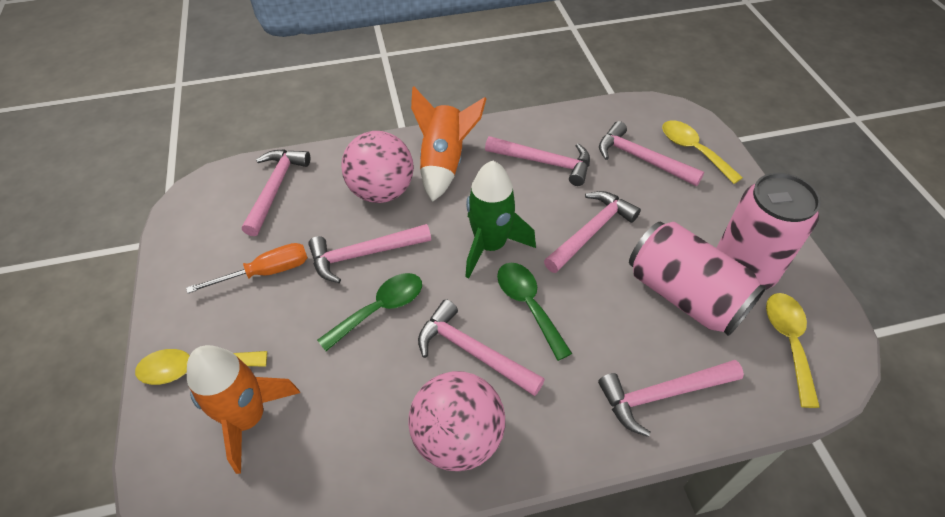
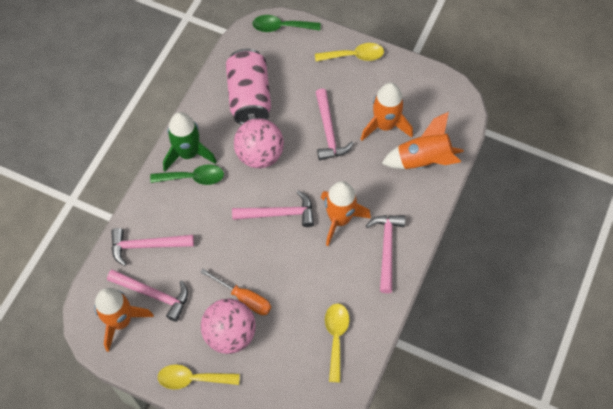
orange rocket: 2 -> 4
pink can: 2 -> 1
pink hammer: 7 -> 5

